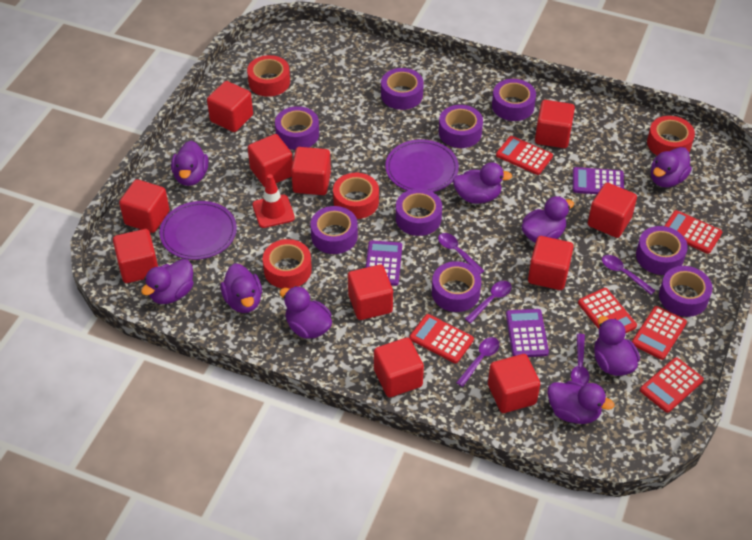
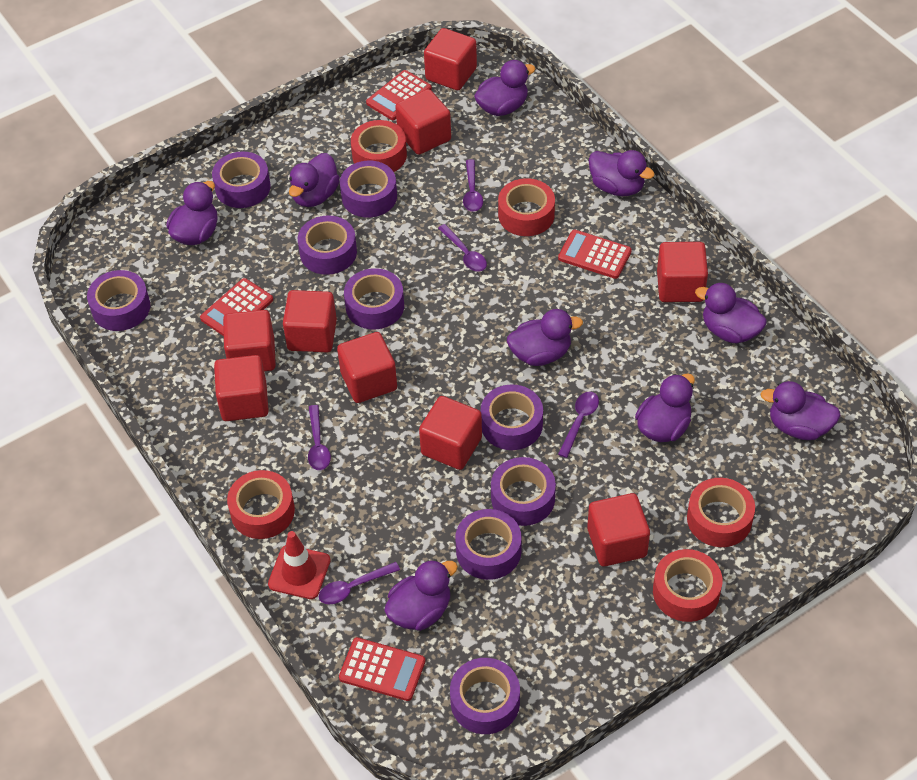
purple calculator: 3 -> 0
purple plate: 2 -> 0
red calculator: 6 -> 4
red cube: 11 -> 9
red tape: 4 -> 5

